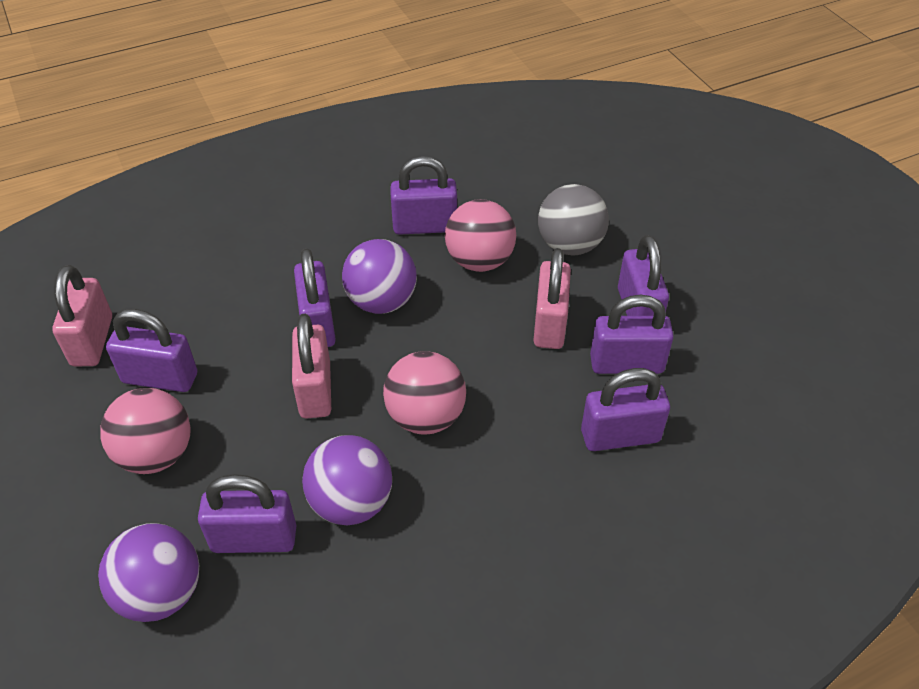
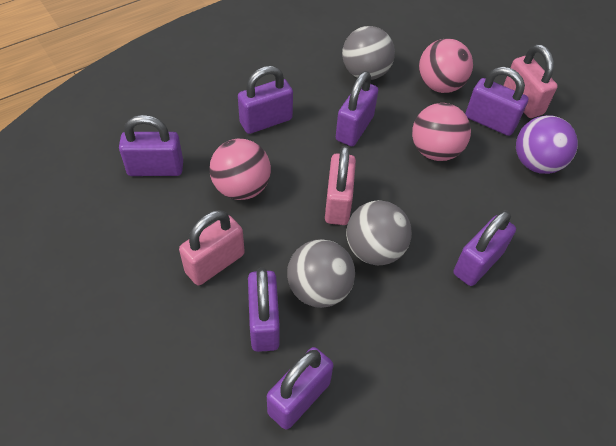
grey ball: 1 -> 3
purple ball: 3 -> 1

